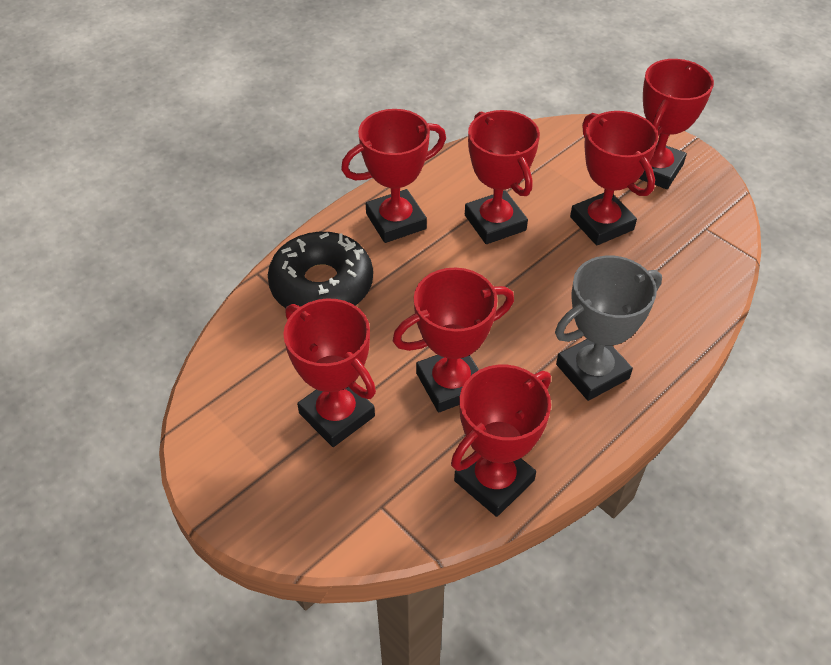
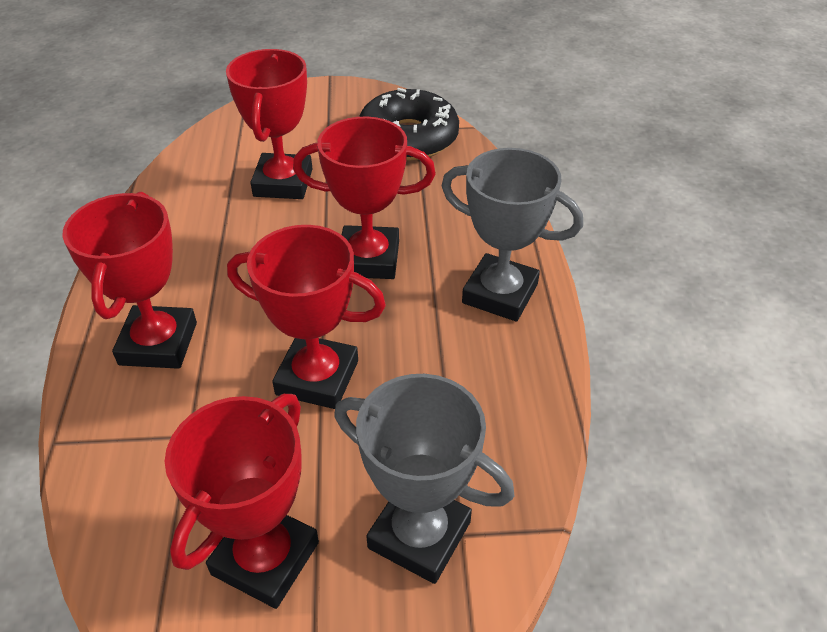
grey trophy: 1 -> 2
red trophy: 7 -> 5

